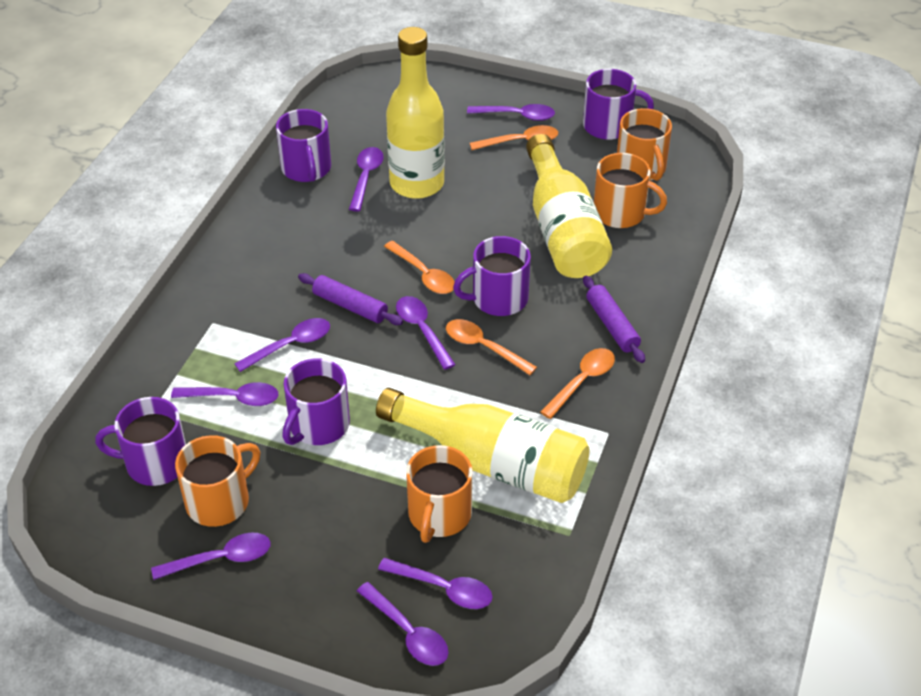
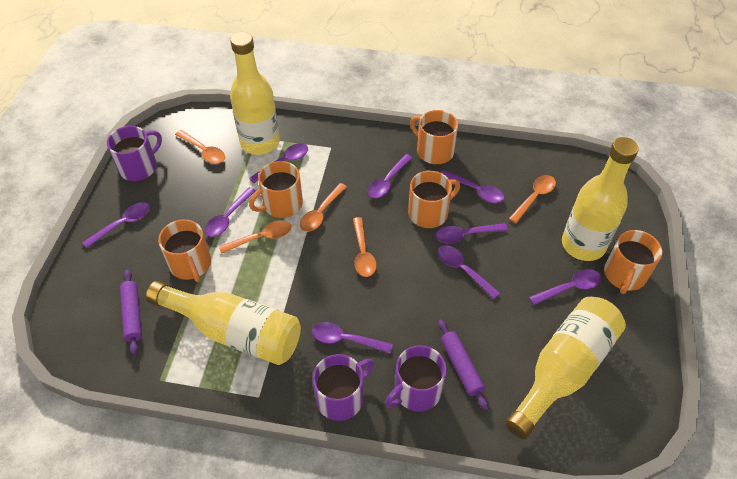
orange mug: 4 -> 5
orange spoon: 4 -> 5
purple mug: 5 -> 3
purple spoon: 8 -> 9
yellow bottle: 3 -> 4

